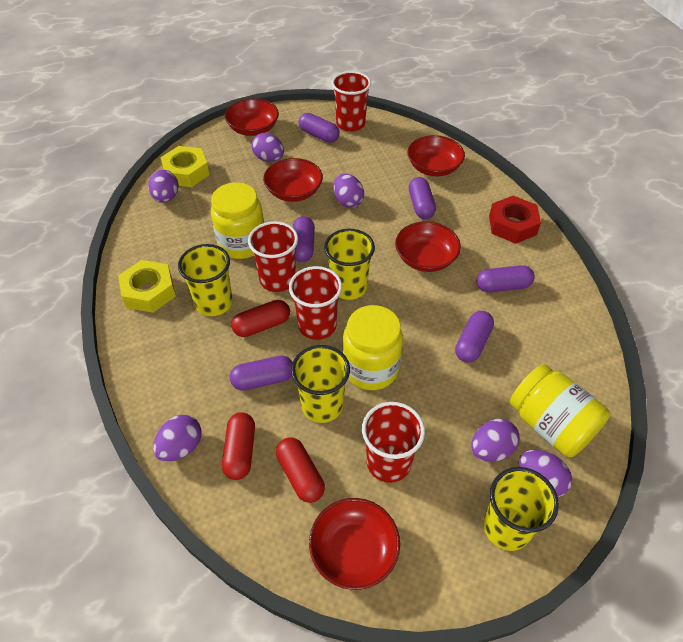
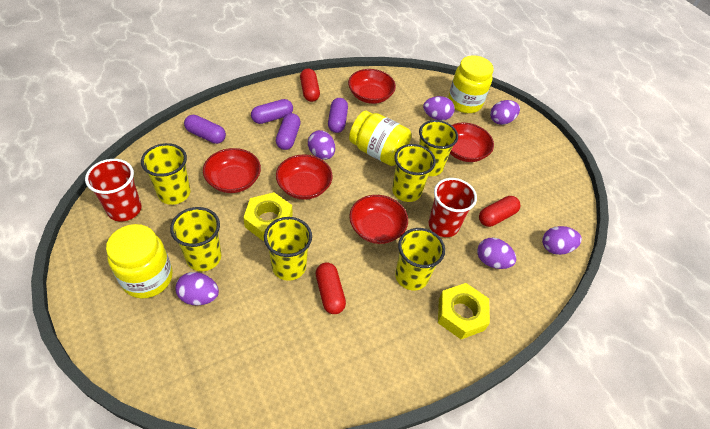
purple capsule: 6 -> 4
red cup: 4 -> 2
red nut: 1 -> 0
yellow cup: 4 -> 6

